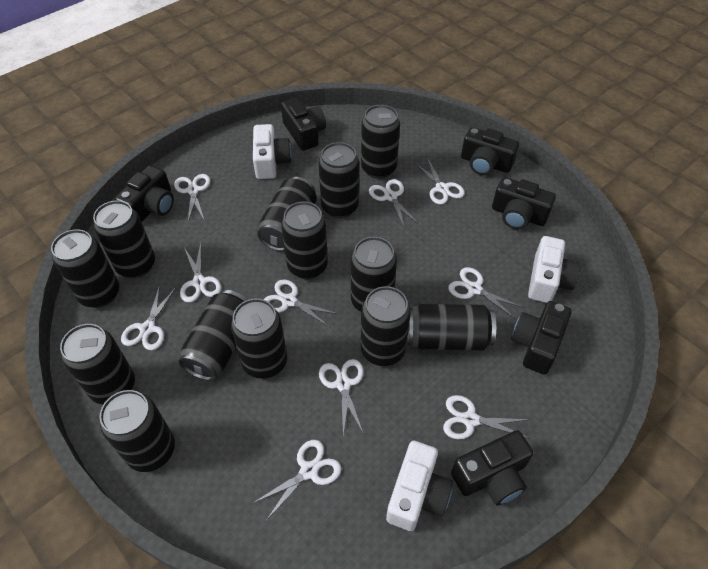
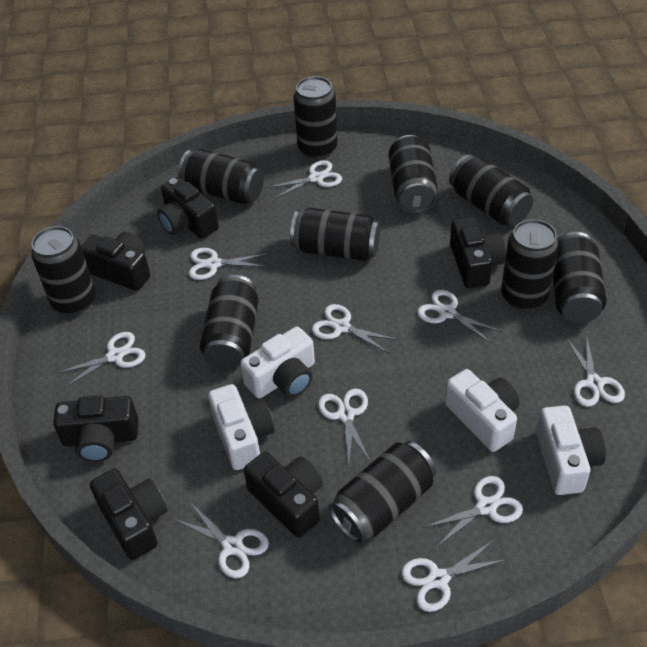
black can: 13 -> 10
white camera: 3 -> 4

